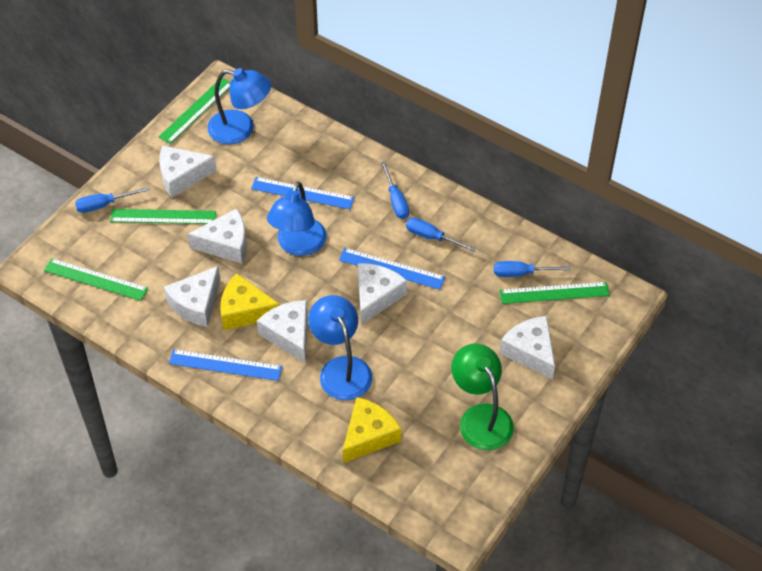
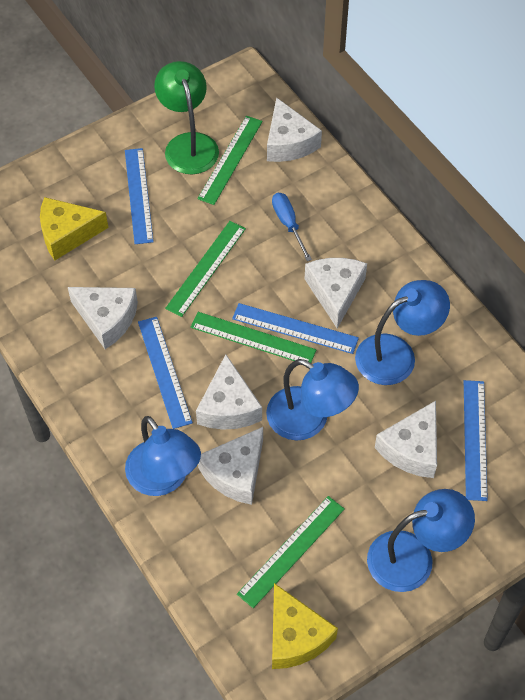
blue lamp: 3 -> 4
blue ruler: 3 -> 4
blue screwdriver: 4 -> 1

